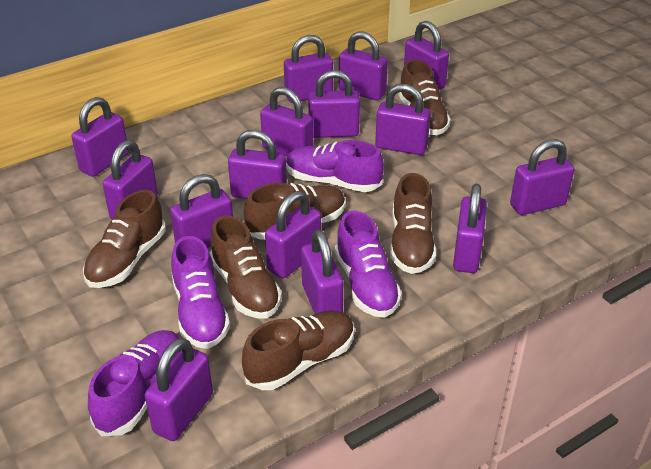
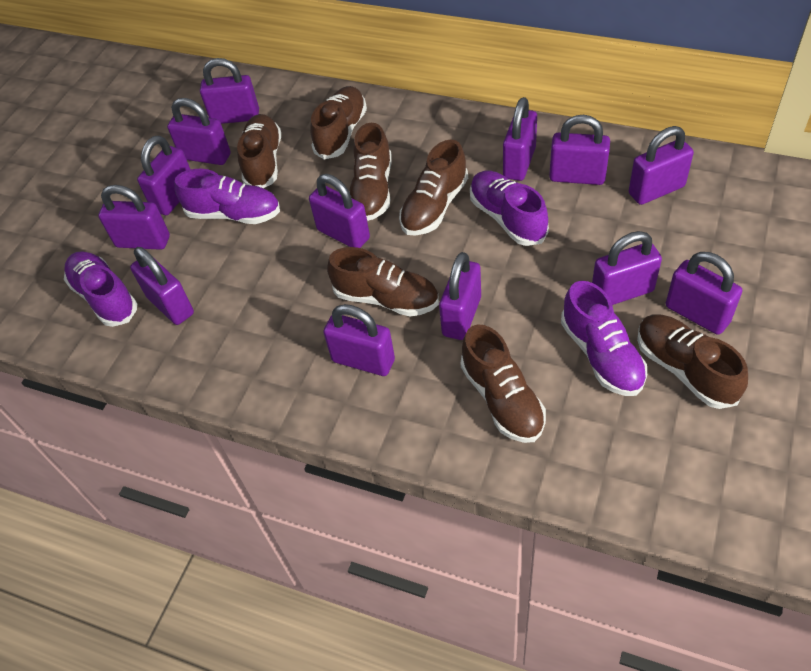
brown shoe: 6 -> 7
purple padlock: 15 -> 13

